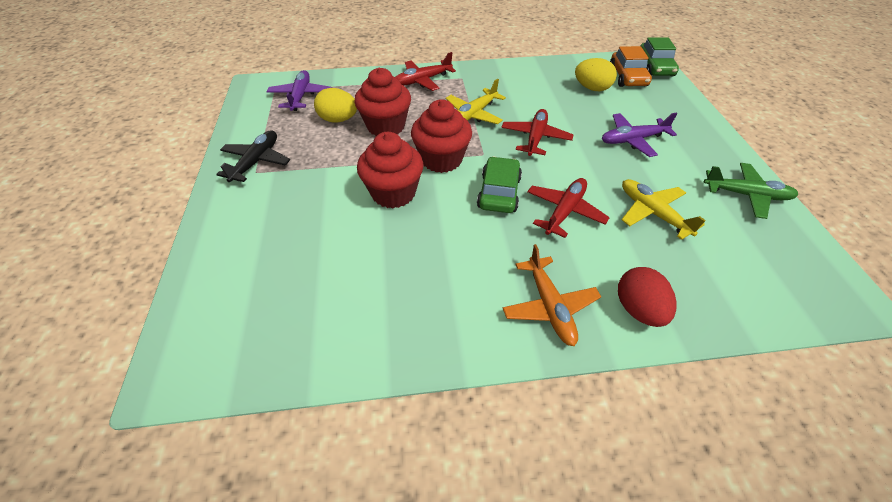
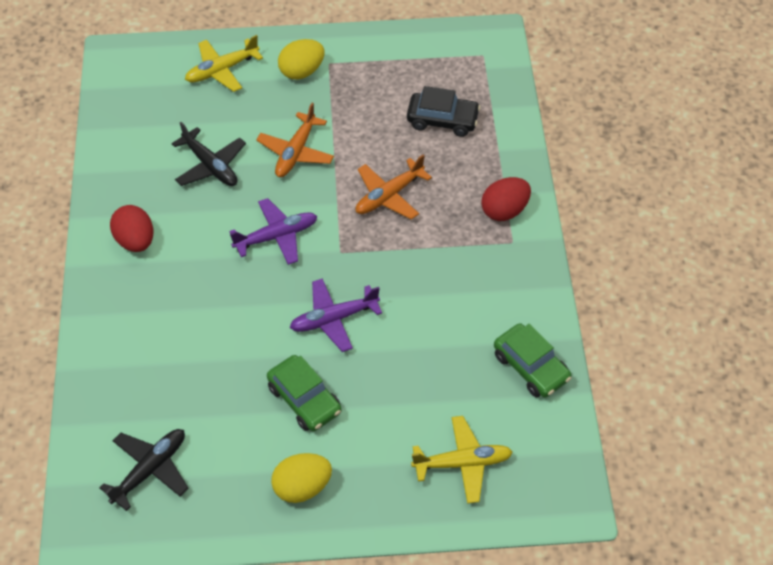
black car: 0 -> 1
black plane: 1 -> 2
green plane: 1 -> 0
orange car: 1 -> 0
orange plane: 1 -> 2
red cupcake: 3 -> 0
red egg: 1 -> 2
red plane: 3 -> 0

